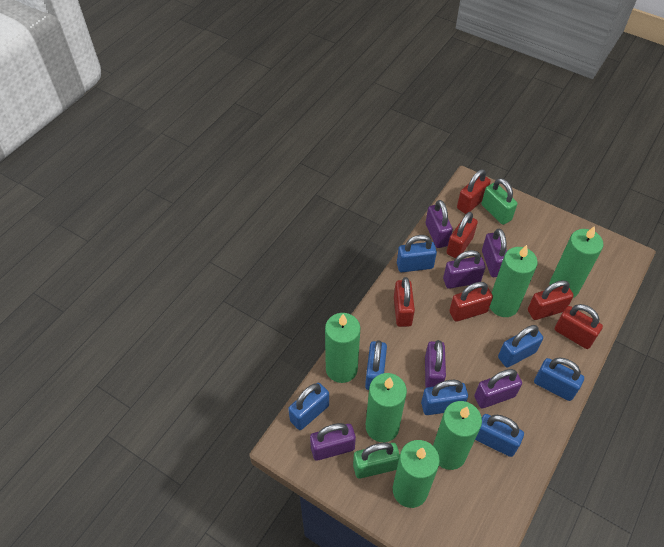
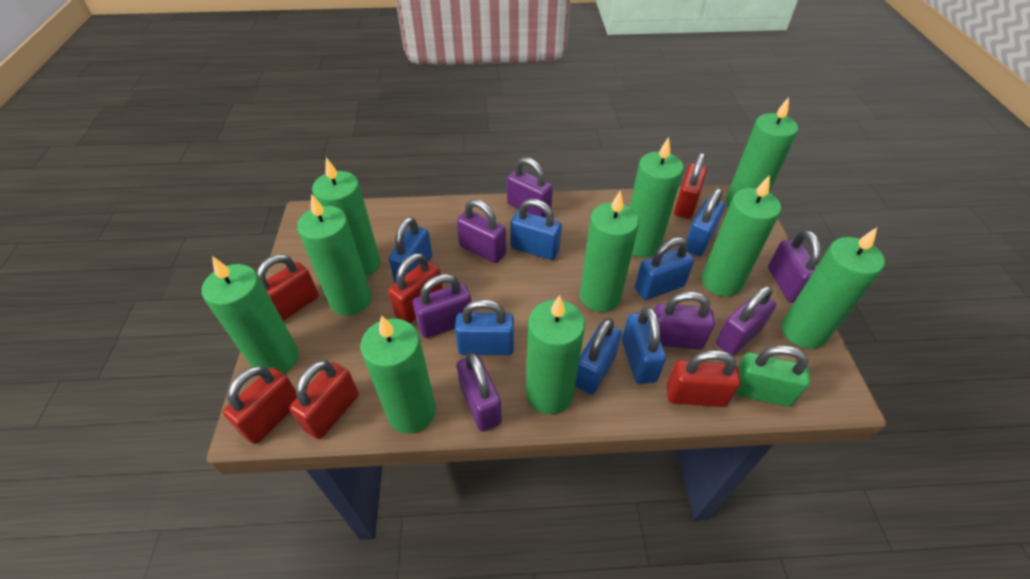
green candle: 6 -> 10
green padlock: 2 -> 1
purple padlock: 6 -> 7

